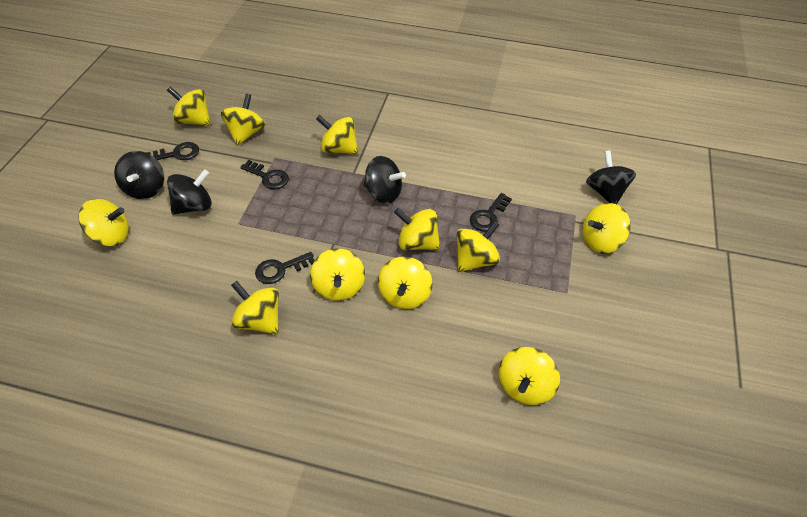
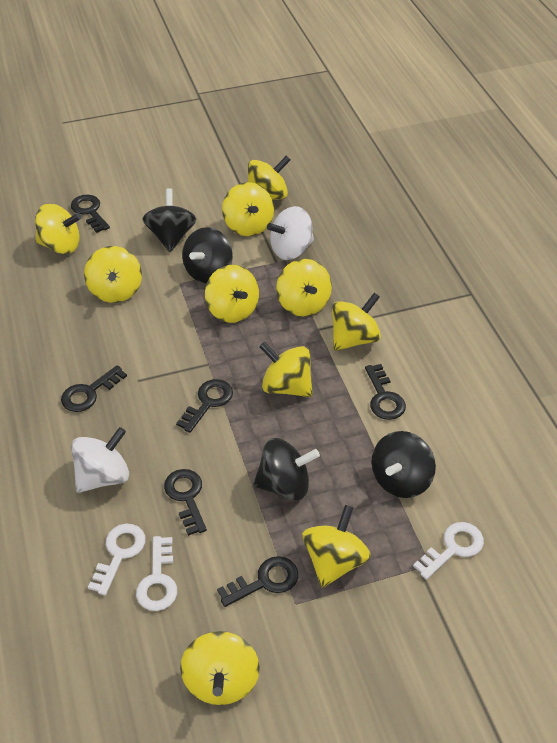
black key: 4 -> 6
white key: 0 -> 3
white spinning top: 0 -> 2
yellow spinning top: 11 -> 10

